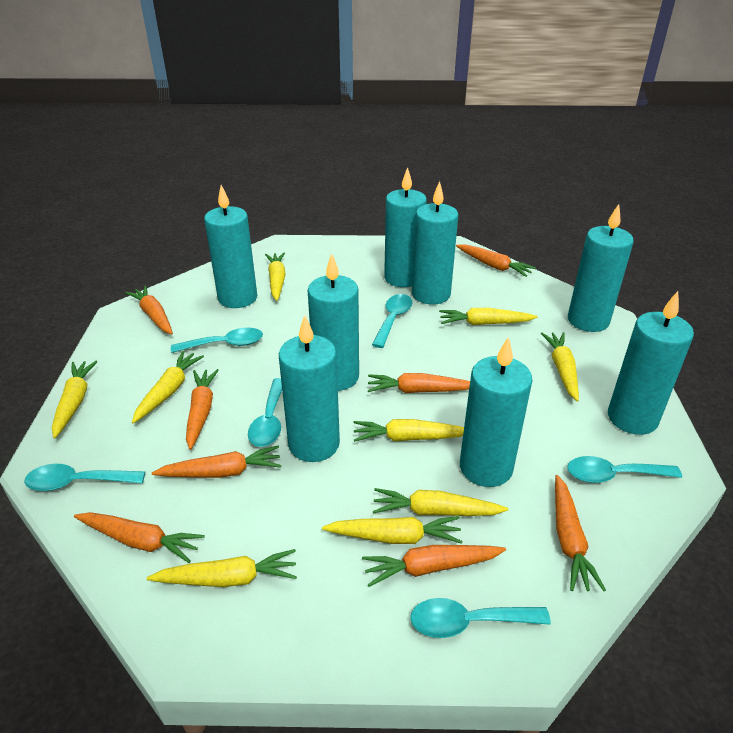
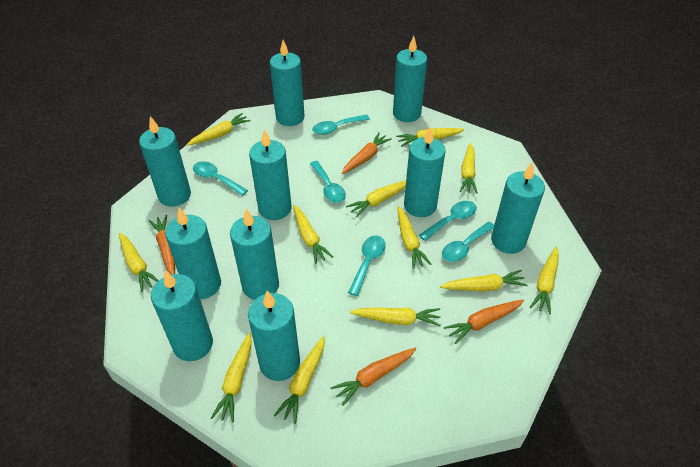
orange carrot: 8 -> 4
turquoise candle: 8 -> 10
yellow carrot: 9 -> 12

